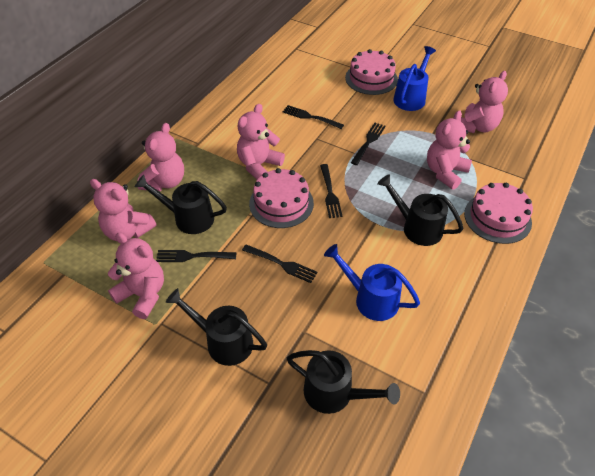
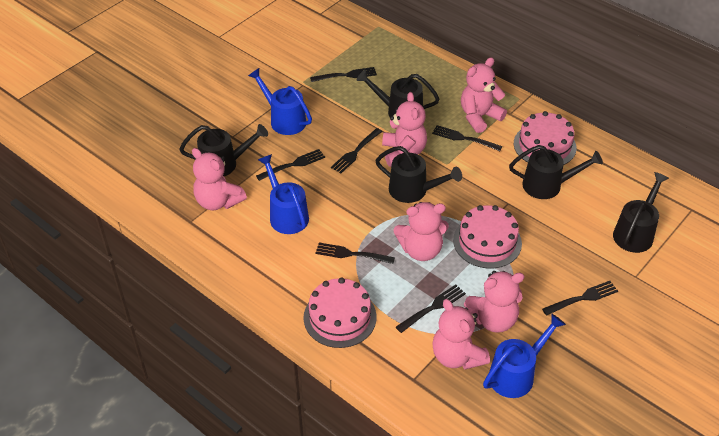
black fork: 5 -> 7
black watering can: 4 -> 5
blue watering can: 2 -> 3

